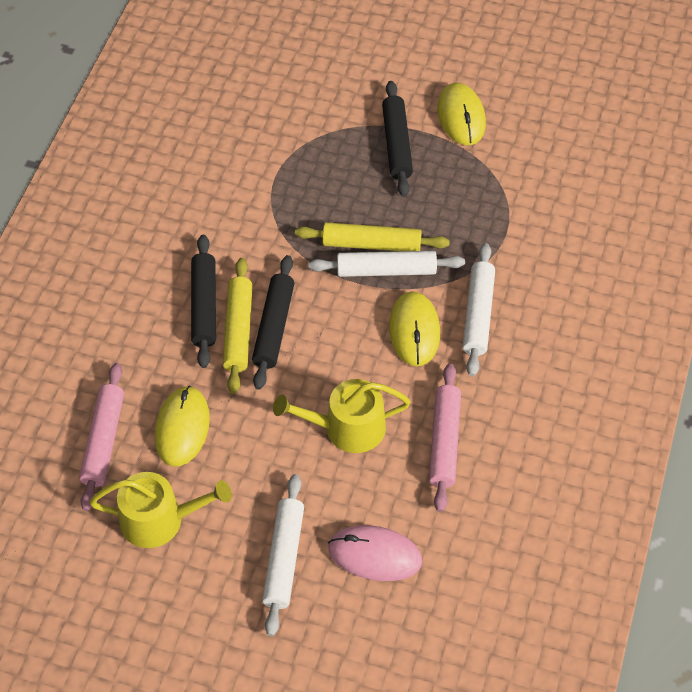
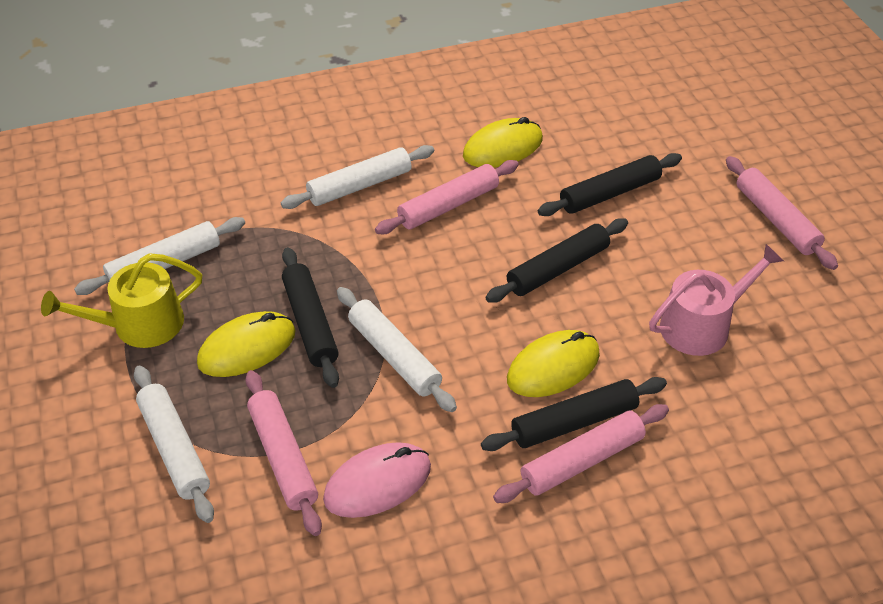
black rolling pin: 3 -> 4
pink rolling pin: 2 -> 4
pink watering can: 0 -> 1
white rolling pin: 3 -> 4
yellow rolling pin: 2 -> 0
yellow watering can: 2 -> 1

